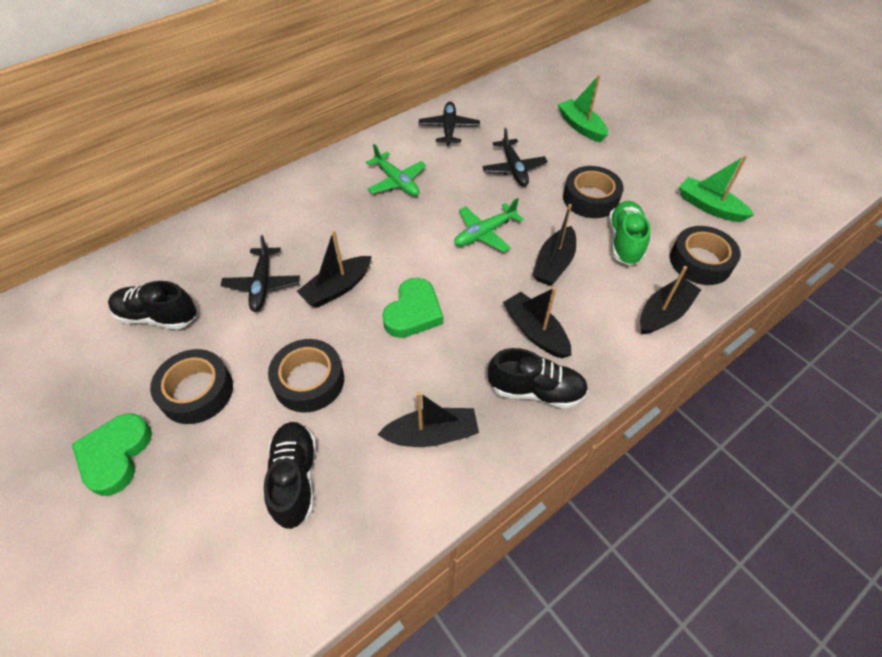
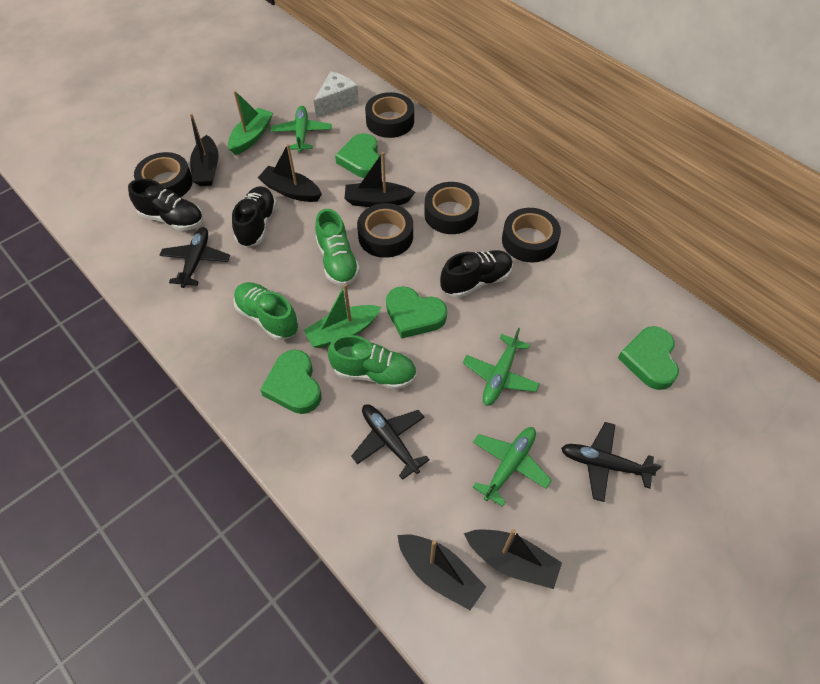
black tape: 4 -> 5
green heart: 2 -> 4
green plane: 2 -> 3
green shoe: 1 -> 3
white cheese: 0 -> 1

